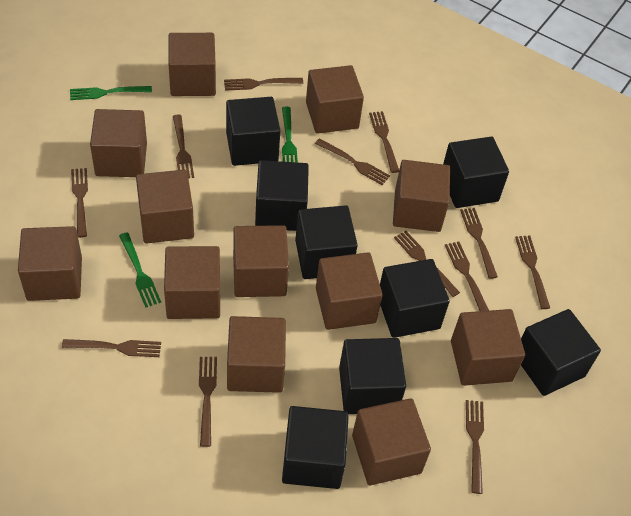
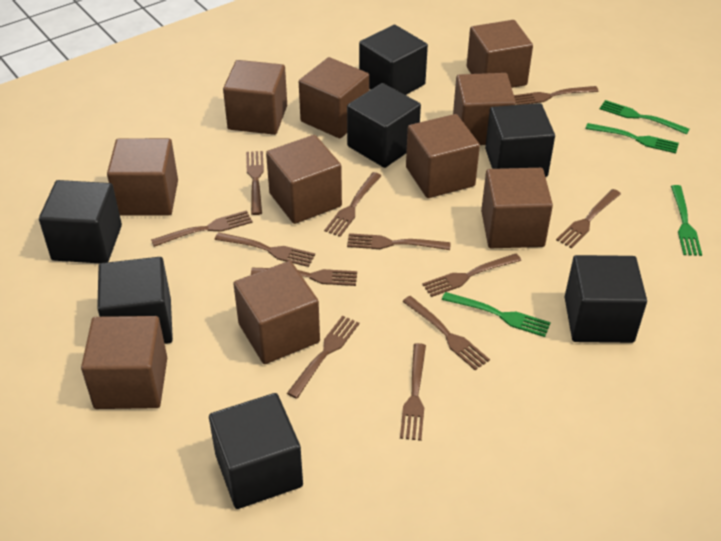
black cube: 8 -> 7
brown cube: 12 -> 10
green fork: 3 -> 4

